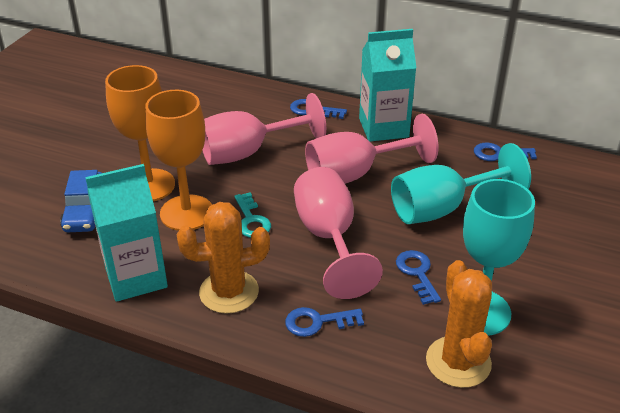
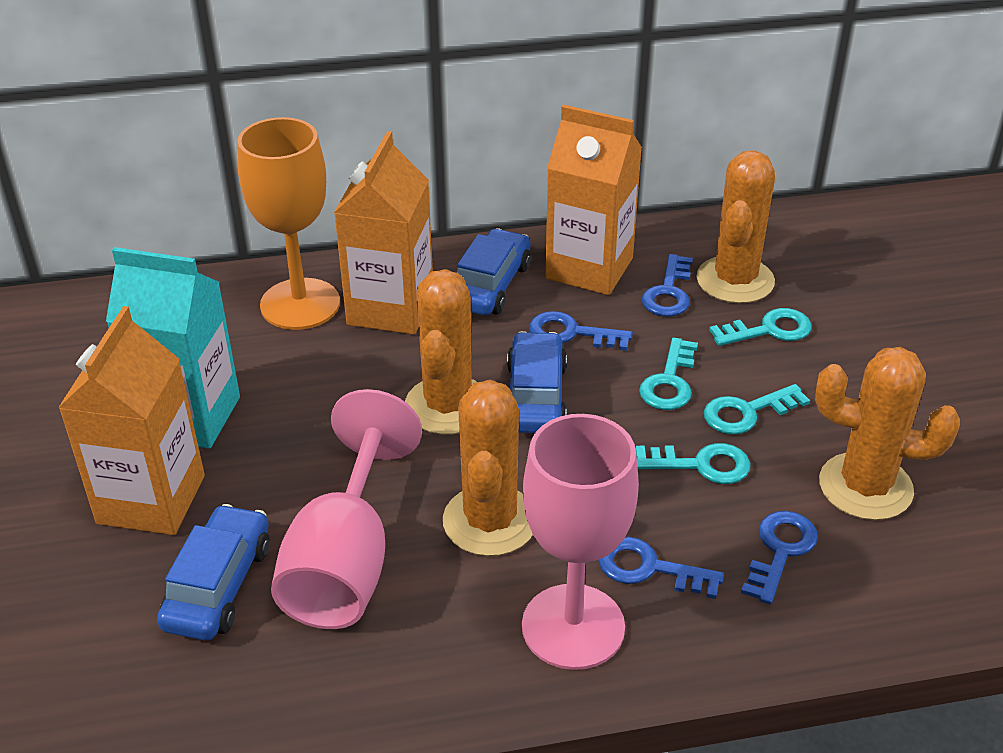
blue car: 1 -> 3
orange cactus: 2 -> 4
orange carton: 0 -> 3
orange goblet: 2 -> 1
pink goblet: 3 -> 2
turquoise carton: 2 -> 1
turquoise goblet: 2 -> 0
turquoise key: 1 -> 4

